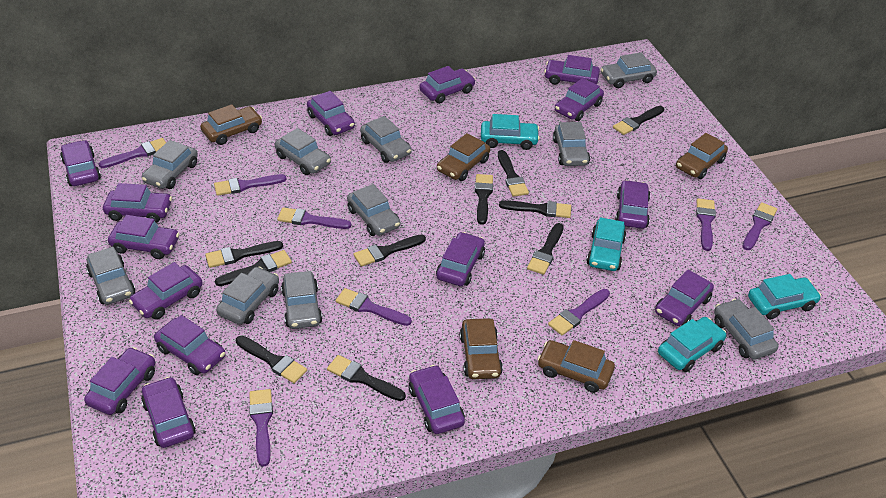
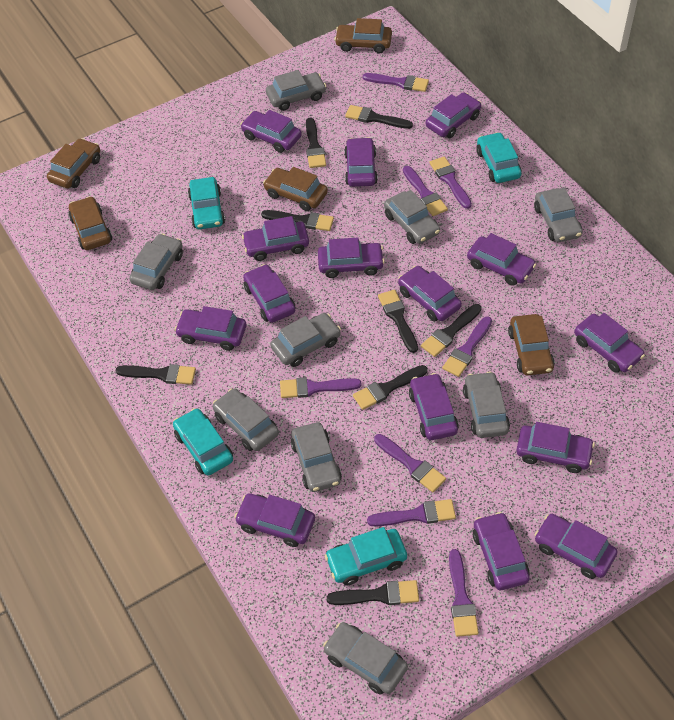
black brush: 10 -> 8
grey car: 10 -> 9

